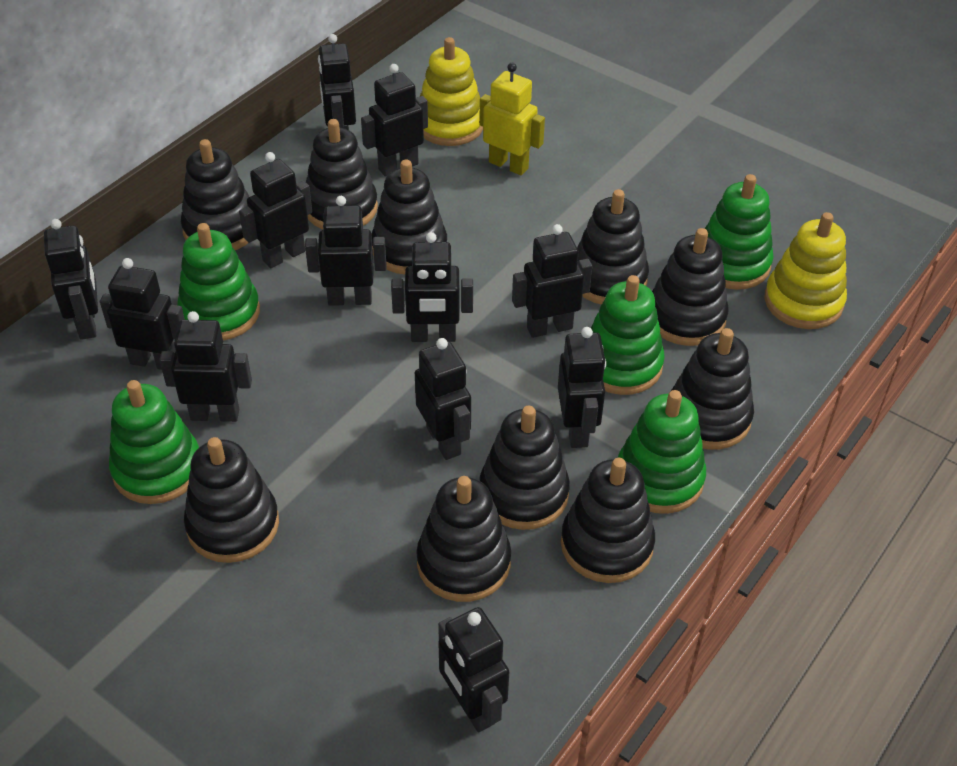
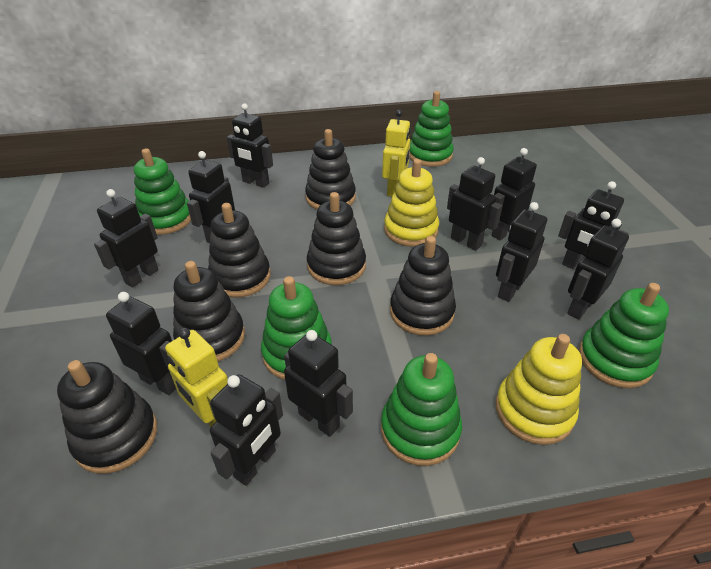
black robot: 12 -> 11
black stacking toy: 10 -> 6
yellow robot: 1 -> 2

